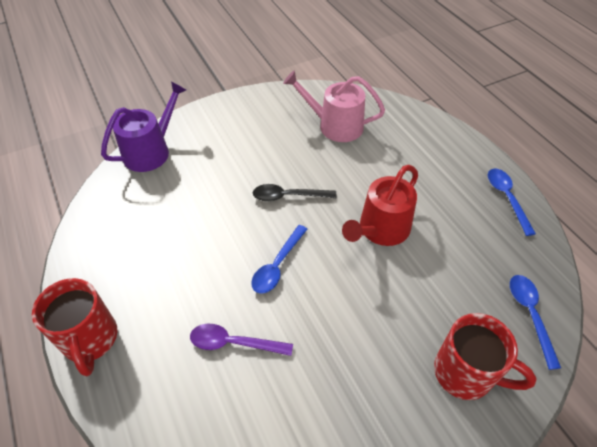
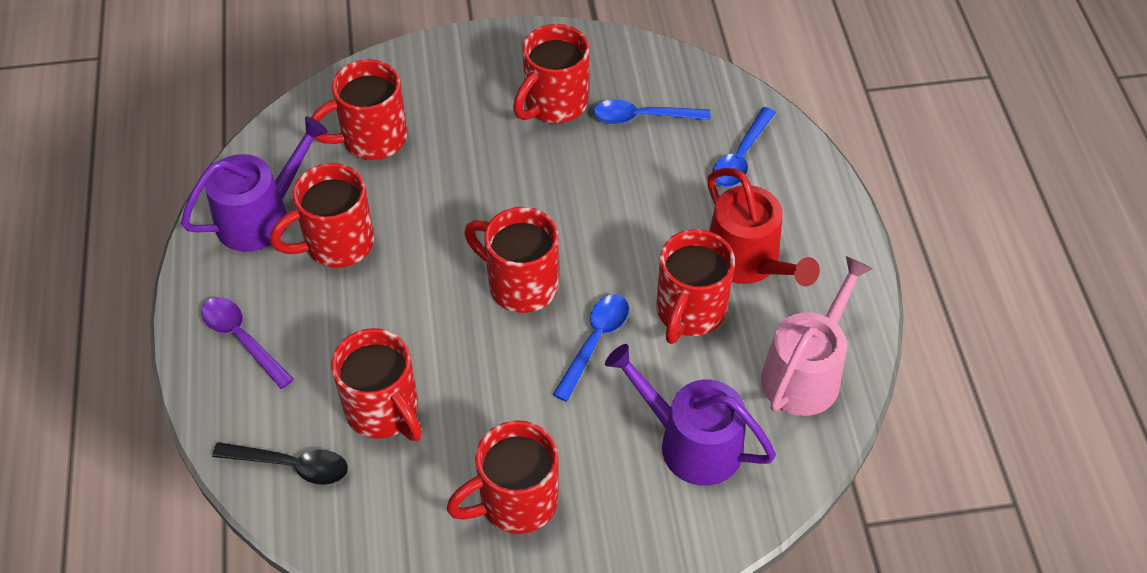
purple watering can: 1 -> 2
red mug: 2 -> 7

